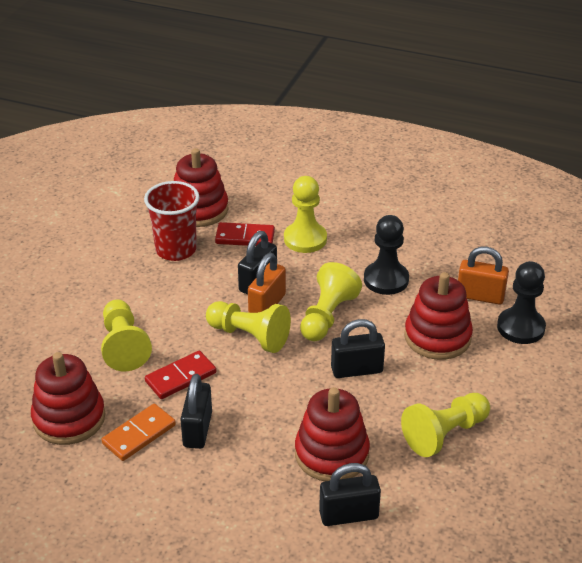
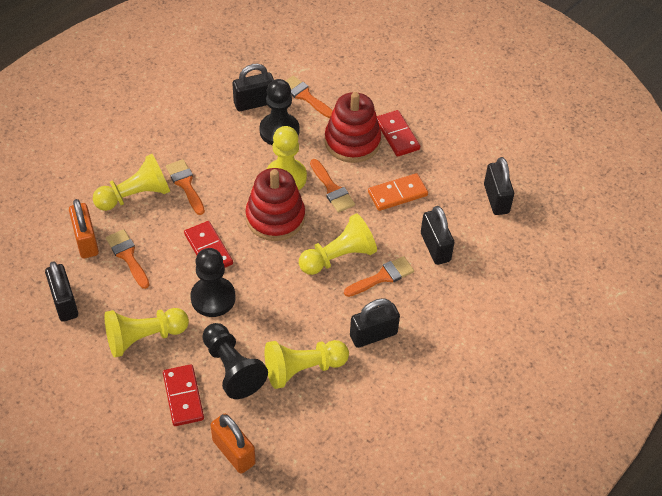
black padlock: 4 -> 5
black pawn: 2 -> 3
orange brush: 0 -> 5
red cup: 1 -> 0
red domino: 2 -> 3
red stacking toy: 4 -> 2

